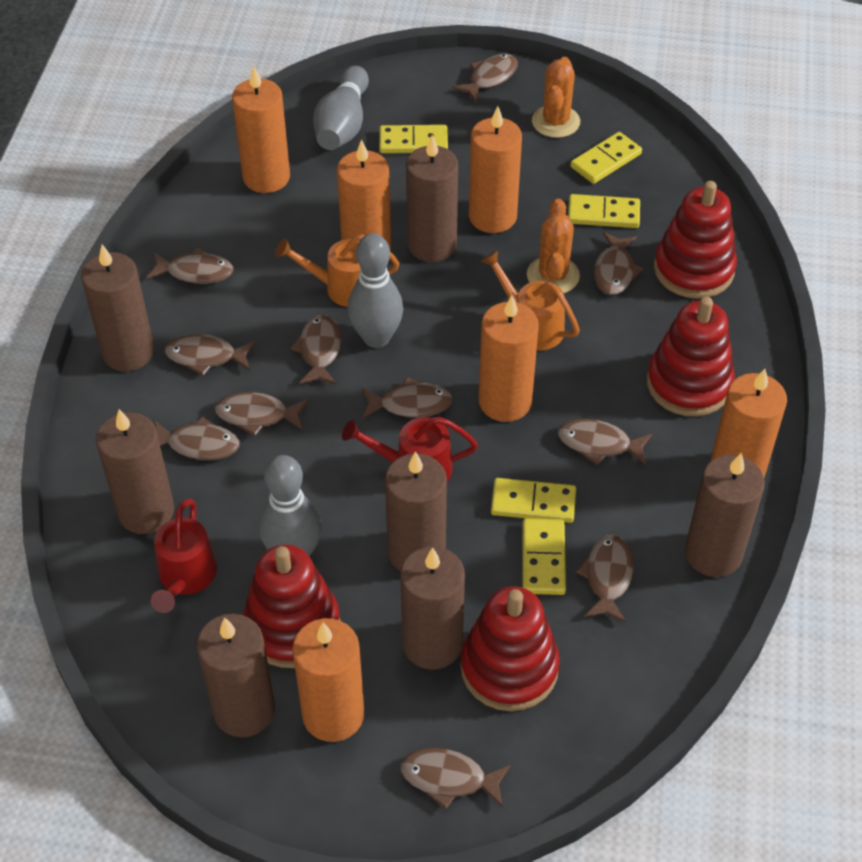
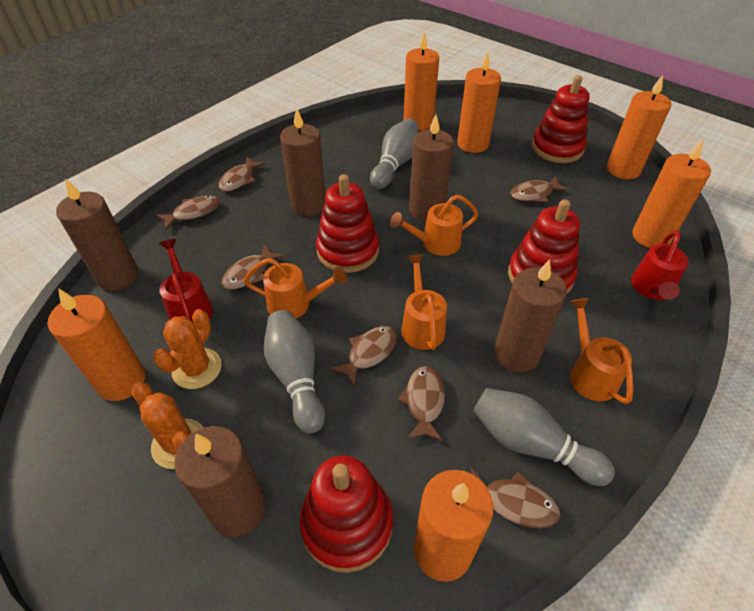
brown candle: 7 -> 5
brown fish: 11 -> 7
orange watering can: 2 -> 4
yellow domino: 5 -> 0

